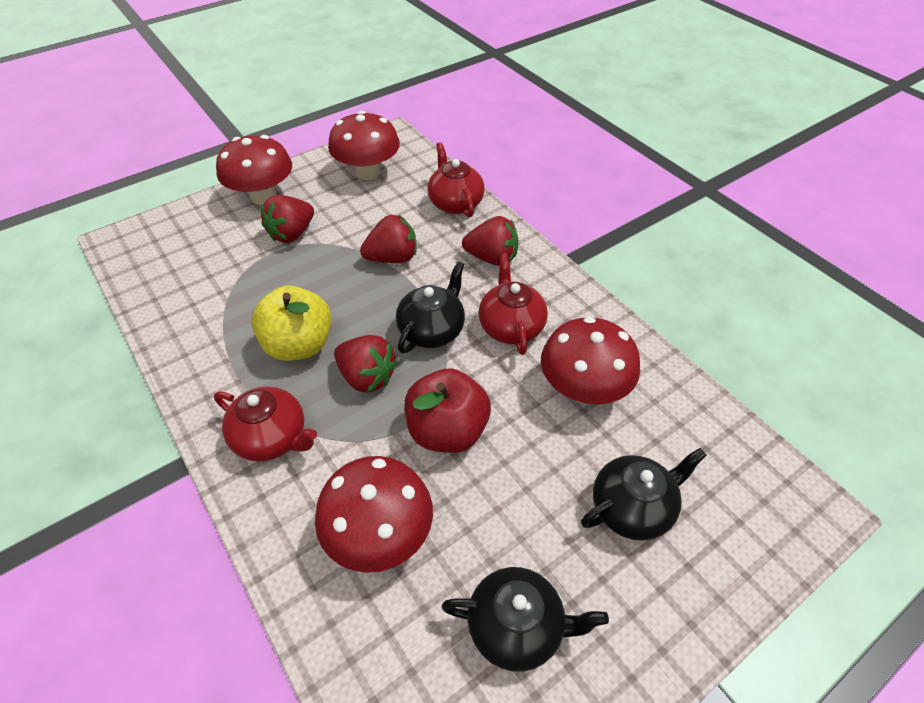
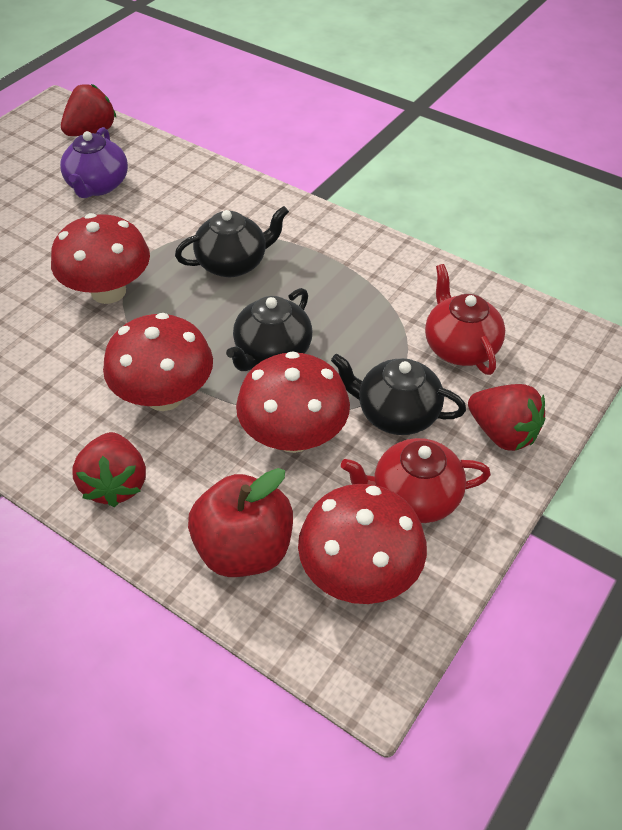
purple teapot: 0 -> 1
red strawberry: 4 -> 3
red teapot: 3 -> 2
yellow apple: 1 -> 0

